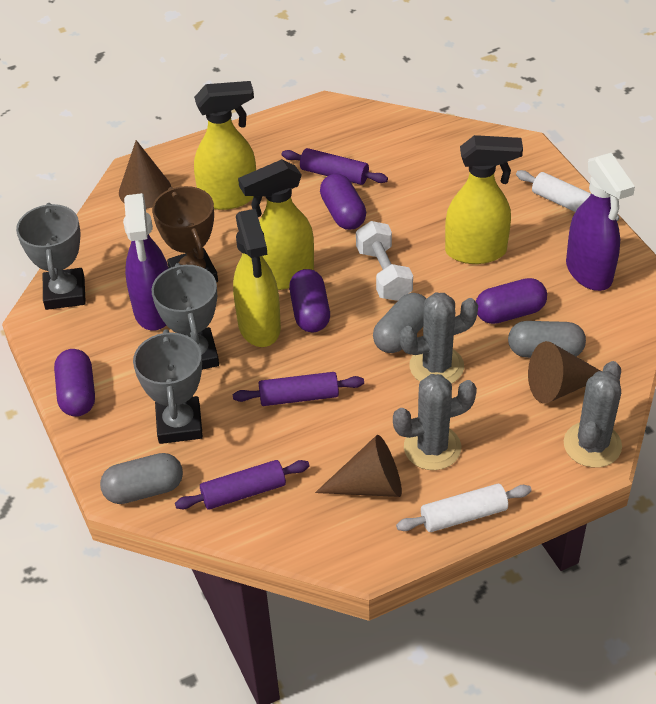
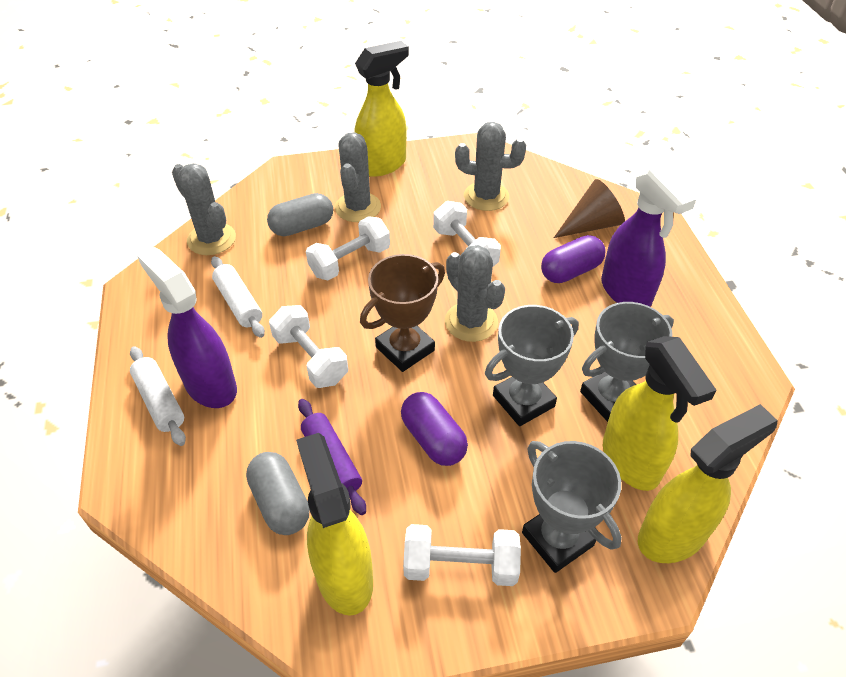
brown cone: 3 -> 1
grey cactus: 3 -> 4
grey capsule: 3 -> 2
purple capsule: 4 -> 2
purple rolling pin: 3 -> 1
white dumbbell: 1 -> 4

